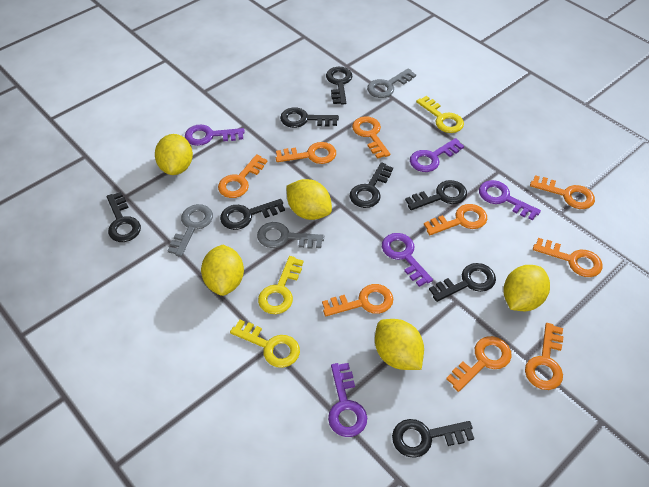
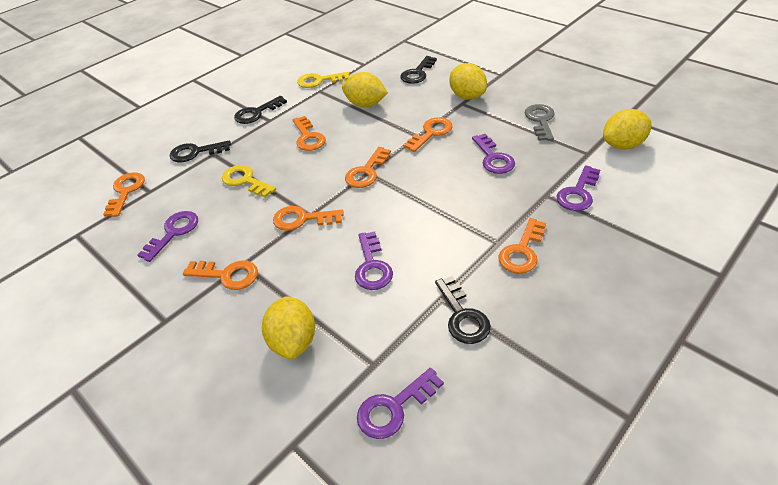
black key: 8 -> 4
grey key: 3 -> 1
orange key: 9 -> 7
yellow key: 3 -> 2
yellow lemon: 5 -> 4

